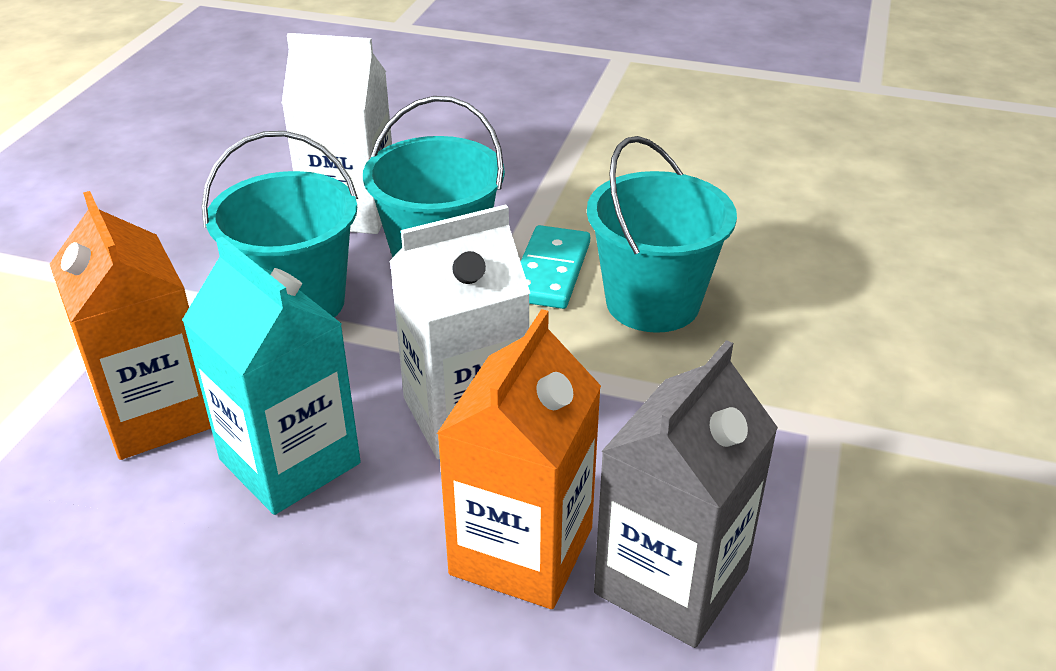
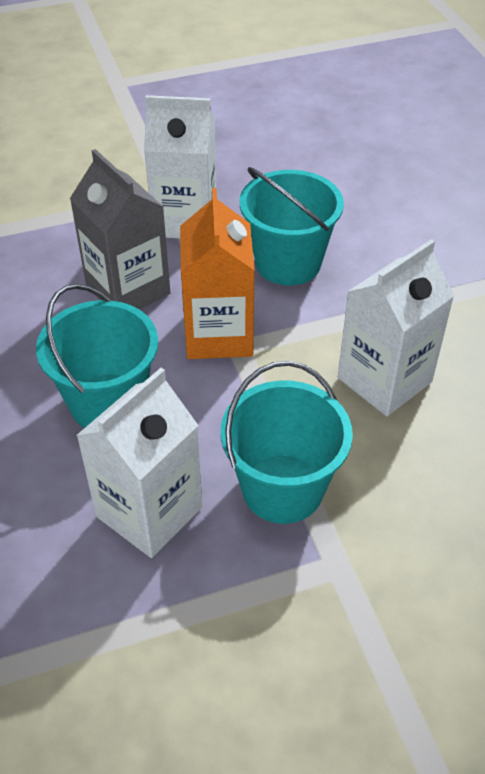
orange carton: 2 -> 1
turquoise carton: 1 -> 0
turquoise domino: 1 -> 0
white carton: 2 -> 3

